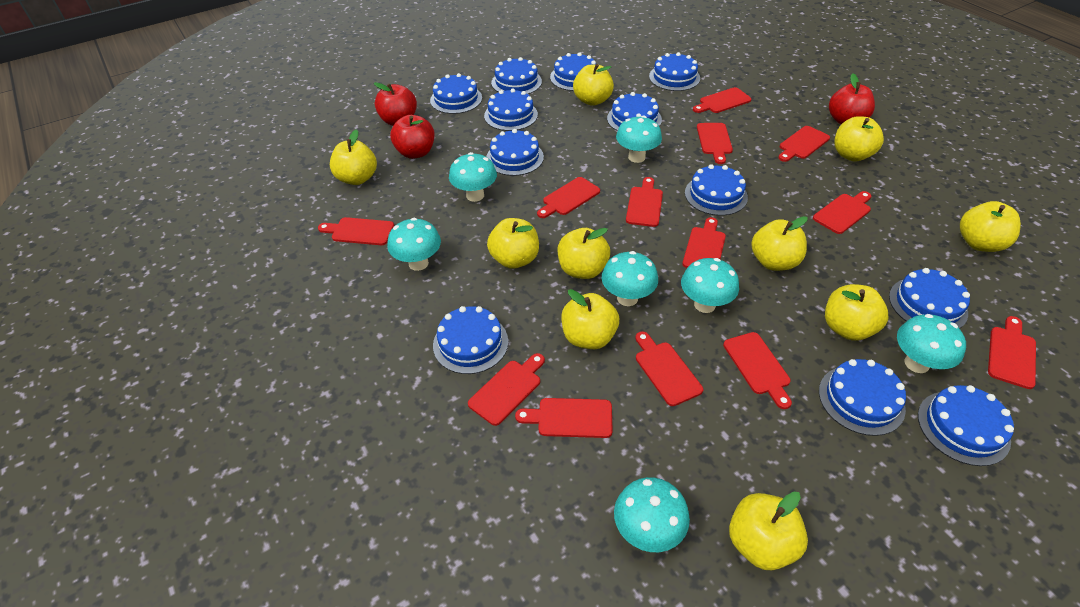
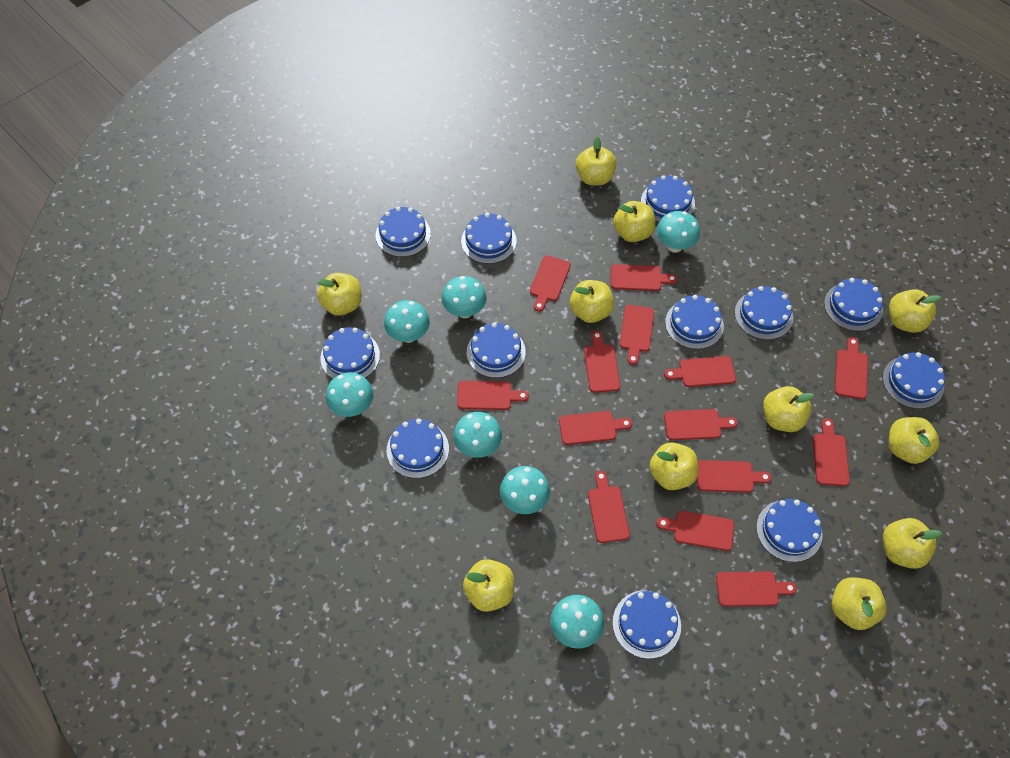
red apple: 3 -> 0
red cutting board: 13 -> 14
yellow apple: 10 -> 11

